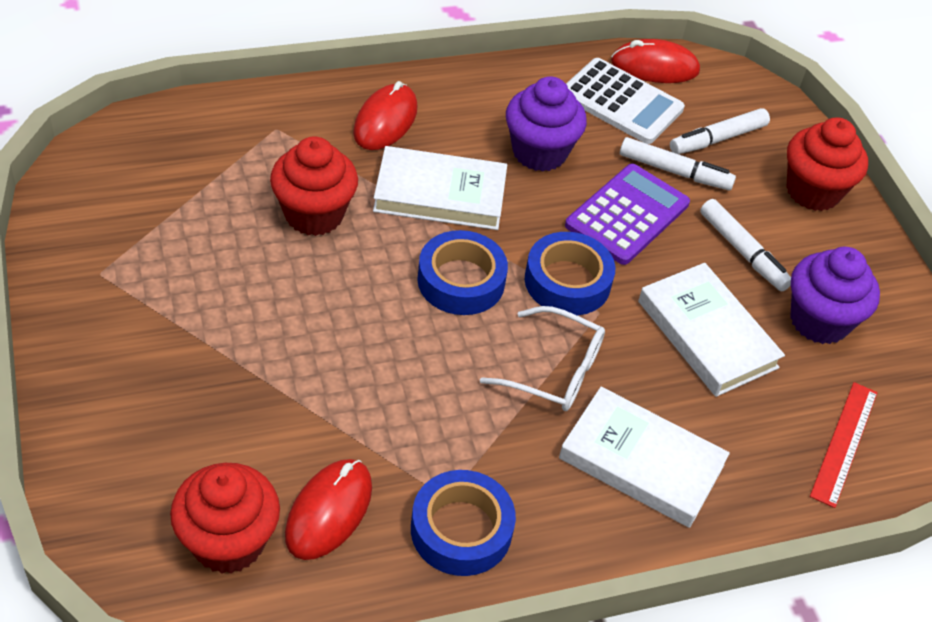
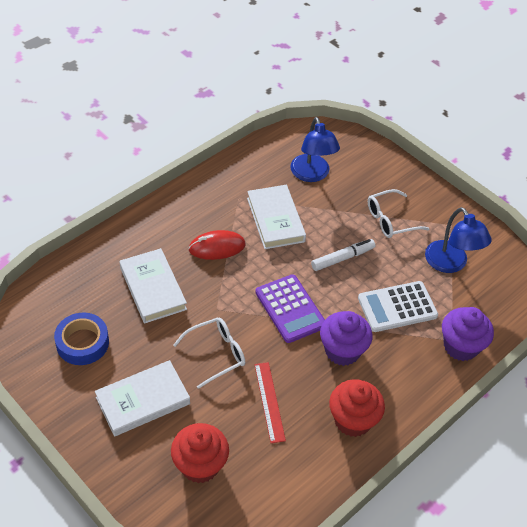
blue lamp: 0 -> 2
blue tape: 3 -> 1
red cupcake: 3 -> 2
red mouse: 3 -> 1
white glasses: 1 -> 2
white marker: 3 -> 1

